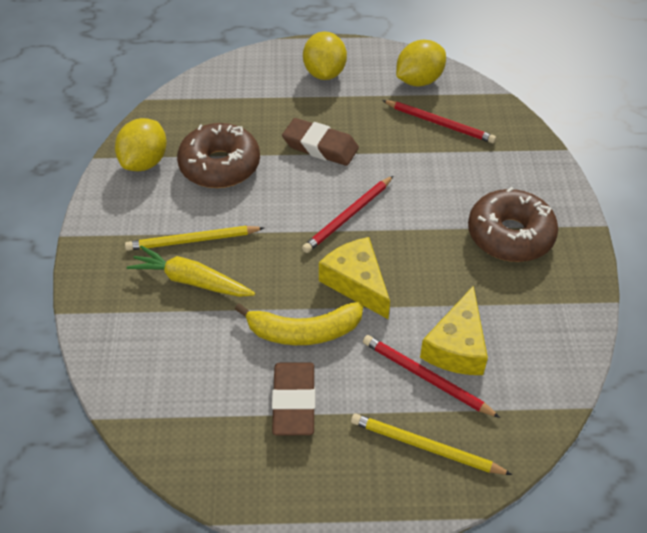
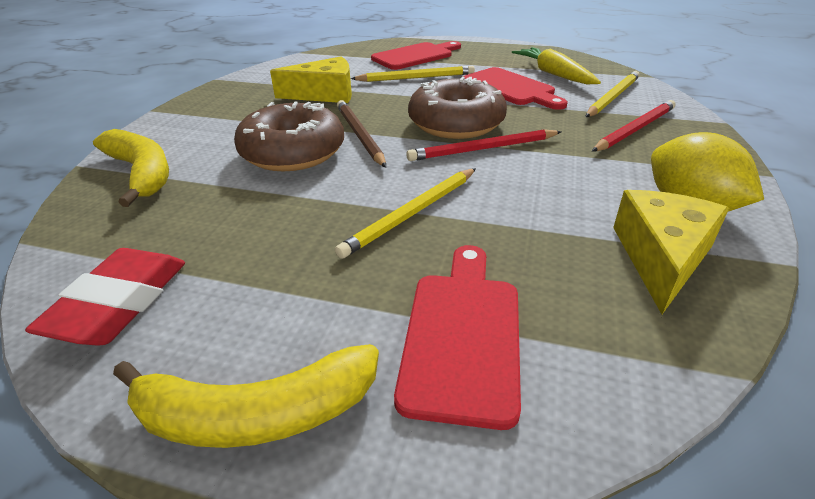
brown eraser: 2 -> 0
brown pencil: 0 -> 1
red cutting board: 0 -> 3
red eraser: 0 -> 1
red pencil: 3 -> 2
yellow banana: 1 -> 2
yellow lemon: 3 -> 1
yellow pencil: 2 -> 3

